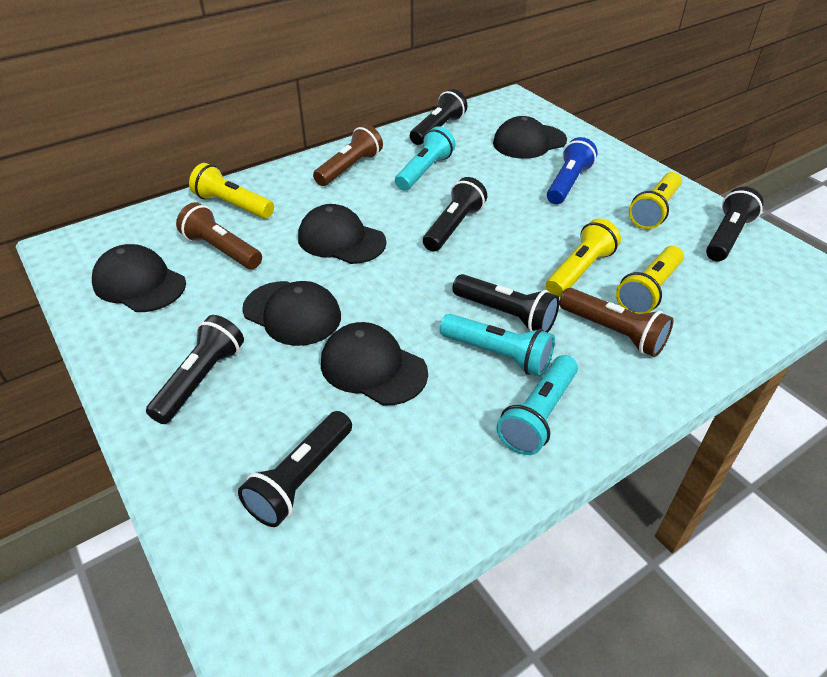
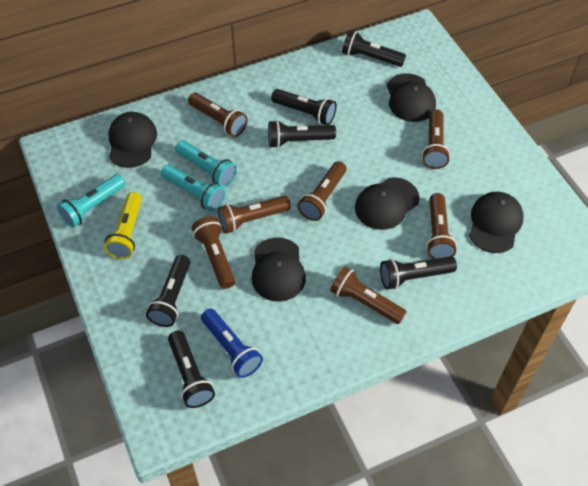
brown flashlight: 3 -> 7
yellow flashlight: 4 -> 1

